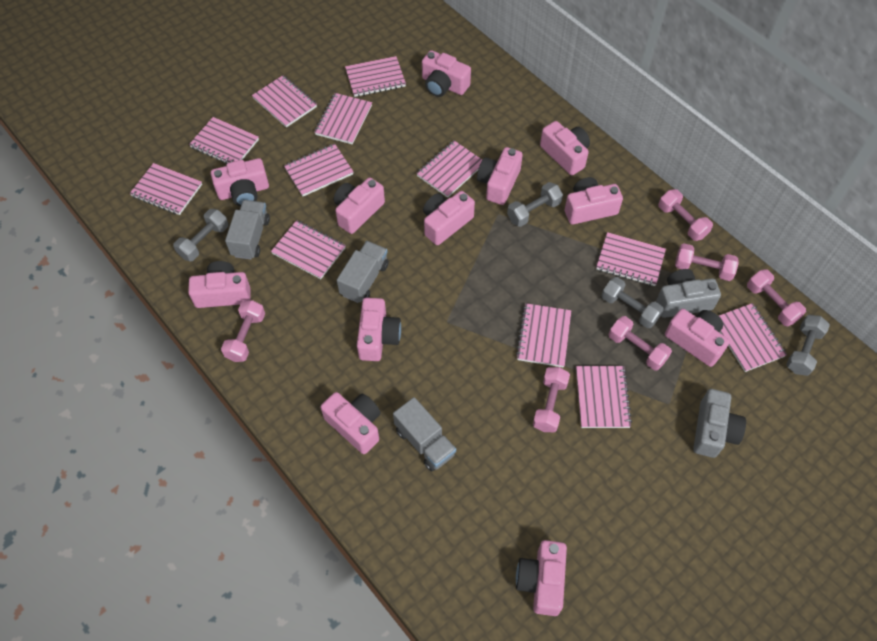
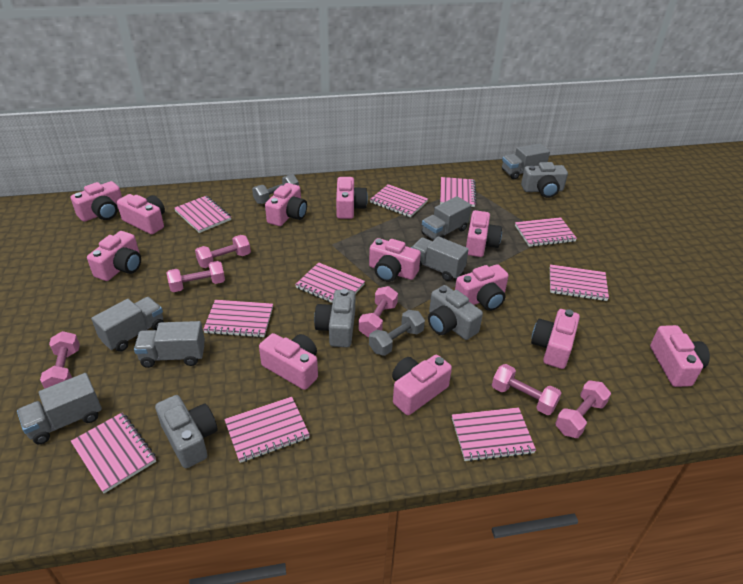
grey camera: 2 -> 4
grey dumbbell: 4 -> 2
grey truck: 3 -> 6
pink notebook: 12 -> 10

